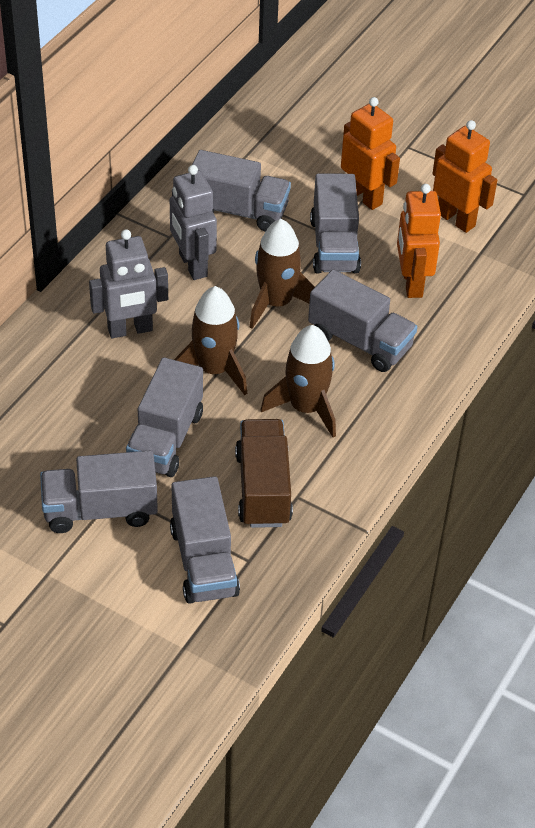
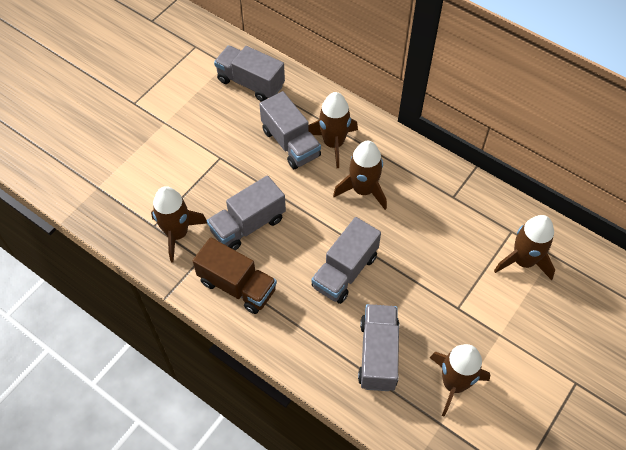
brown rocket: 3 -> 5
grey robot: 2 -> 0
grey truck: 6 -> 5
orange robot: 3 -> 0

